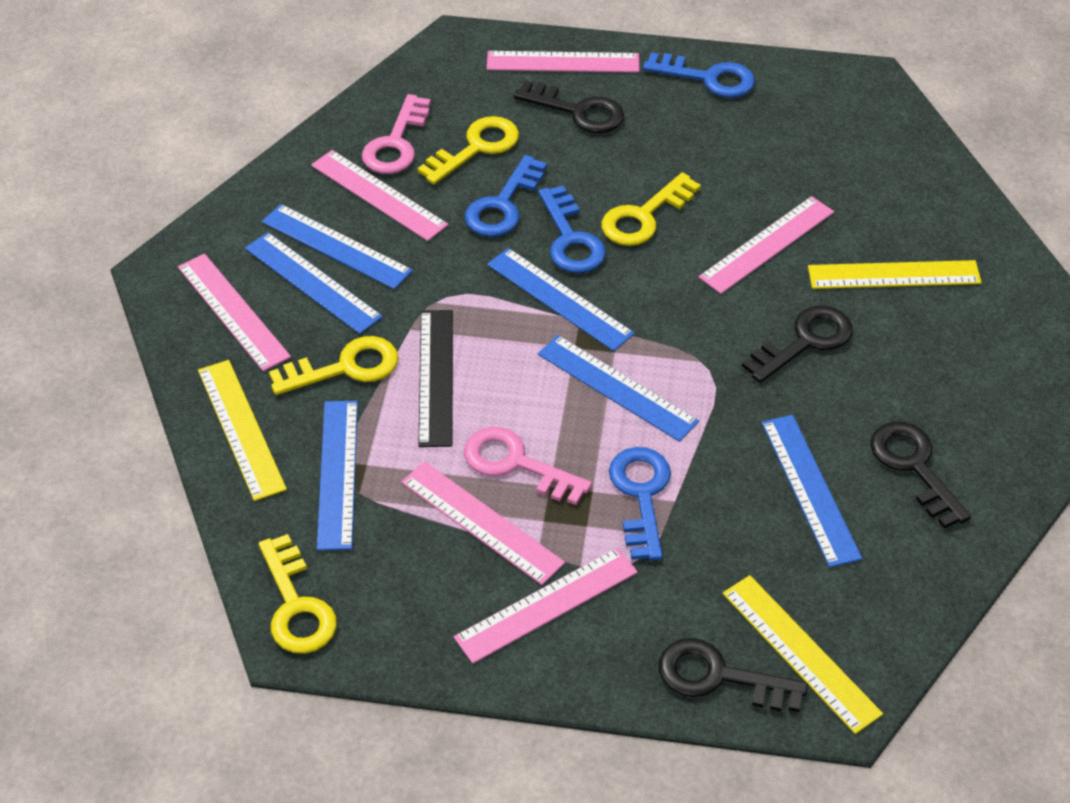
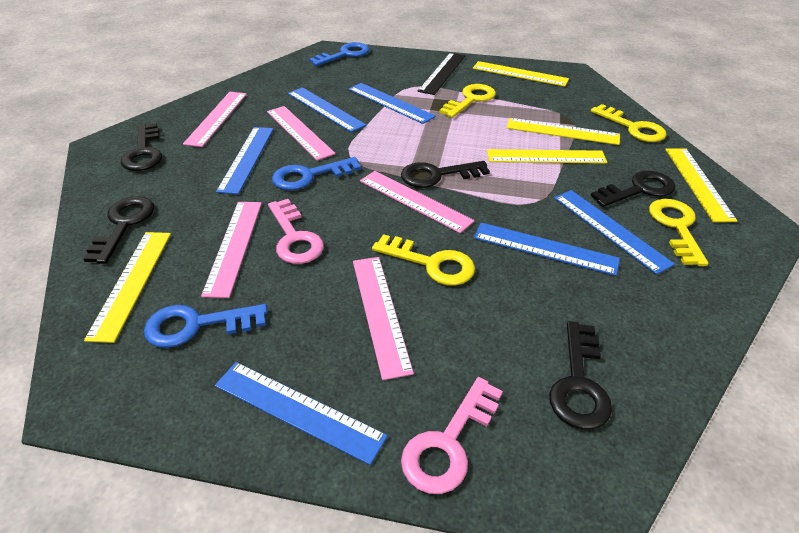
black key: 4 -> 5
blue key: 4 -> 3
pink ruler: 6 -> 5
yellow ruler: 3 -> 5

